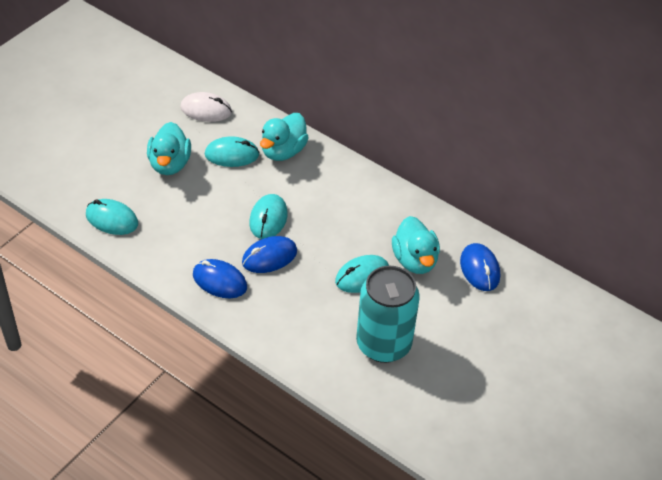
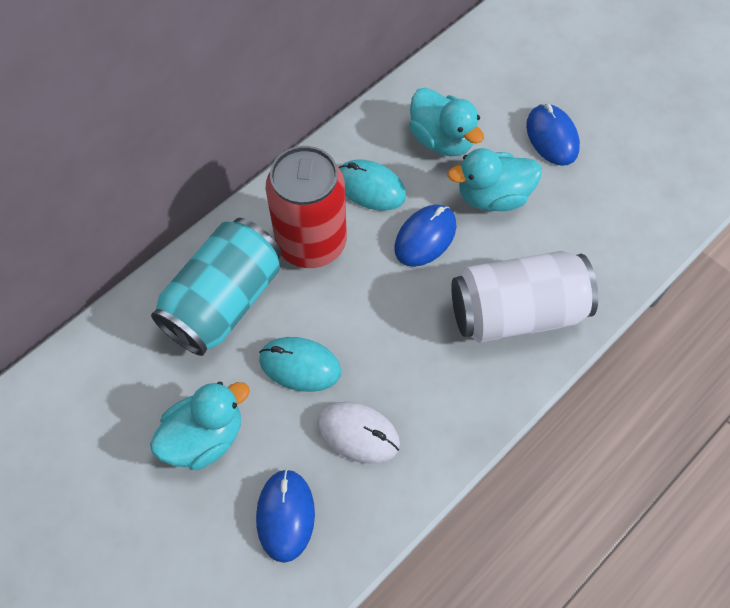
red can: 0 -> 1
turquoise mouse: 4 -> 2
white can: 0 -> 1

